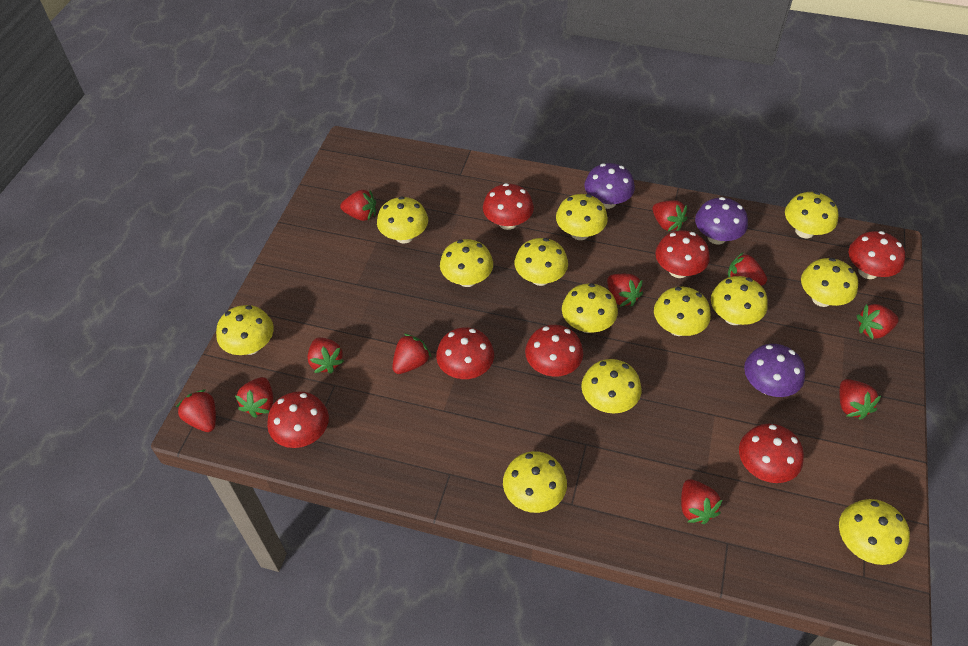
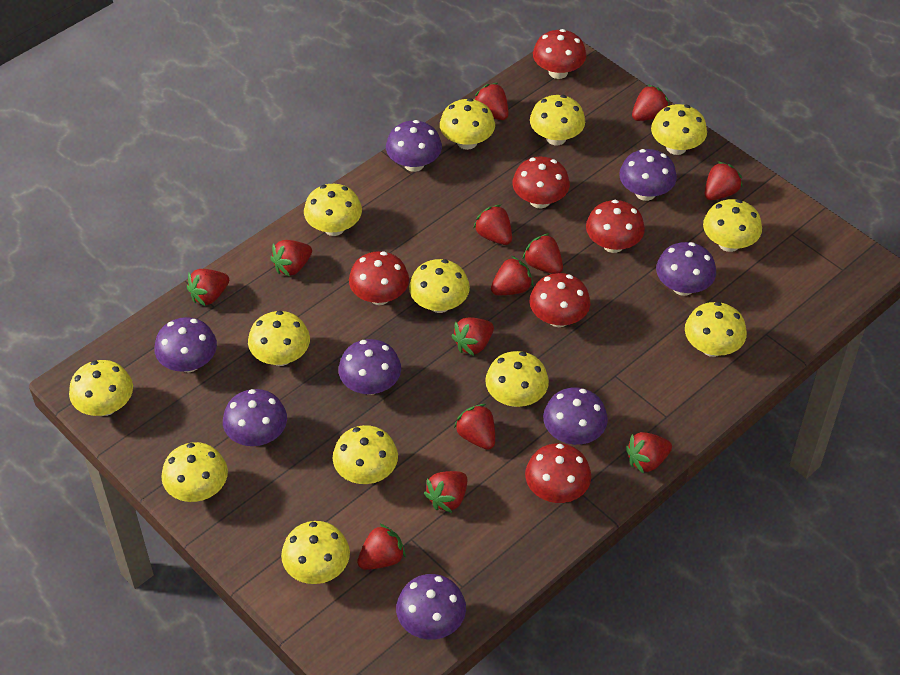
purple mushroom: 3 -> 8
red mushroom: 7 -> 6
red strawberry: 11 -> 13

